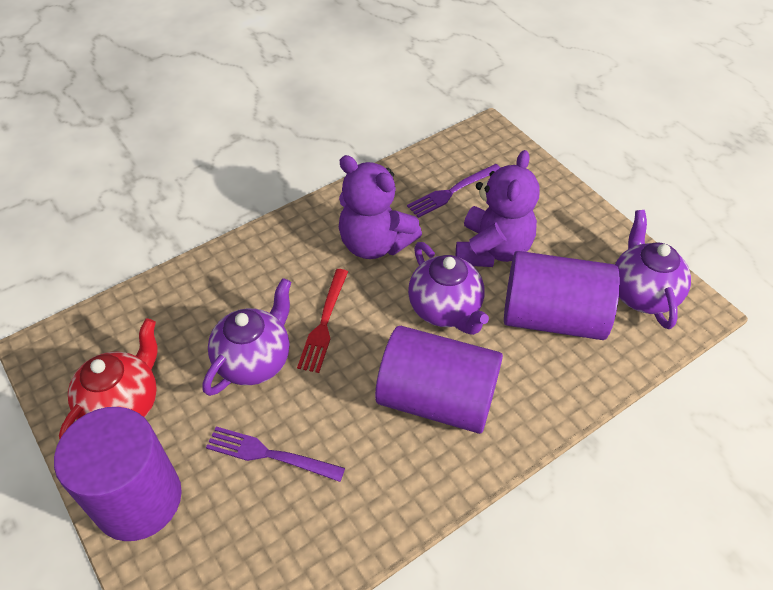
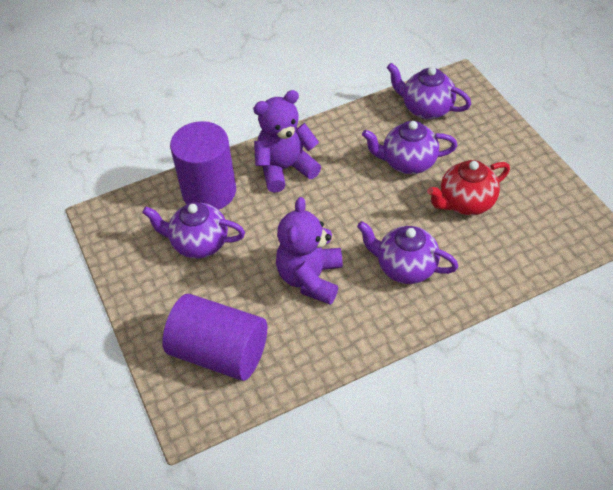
purple cylinder: 3 -> 2
purple fork: 2 -> 0
purple teapot: 3 -> 4
red fork: 1 -> 0

